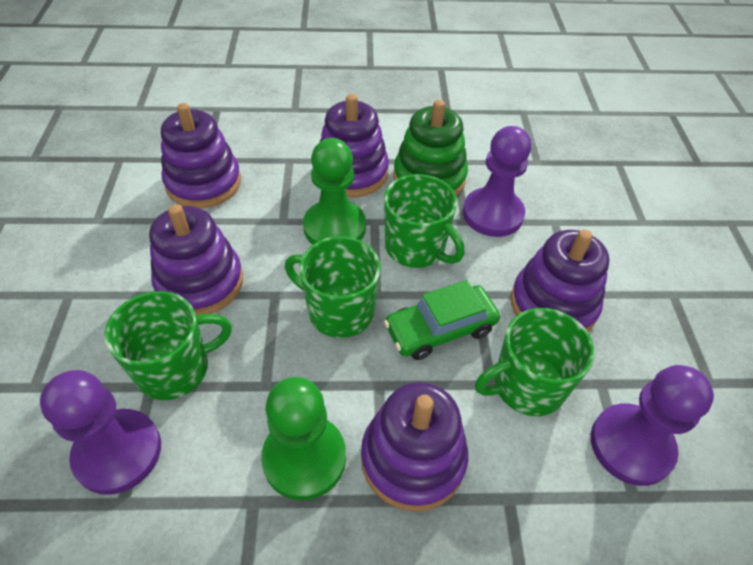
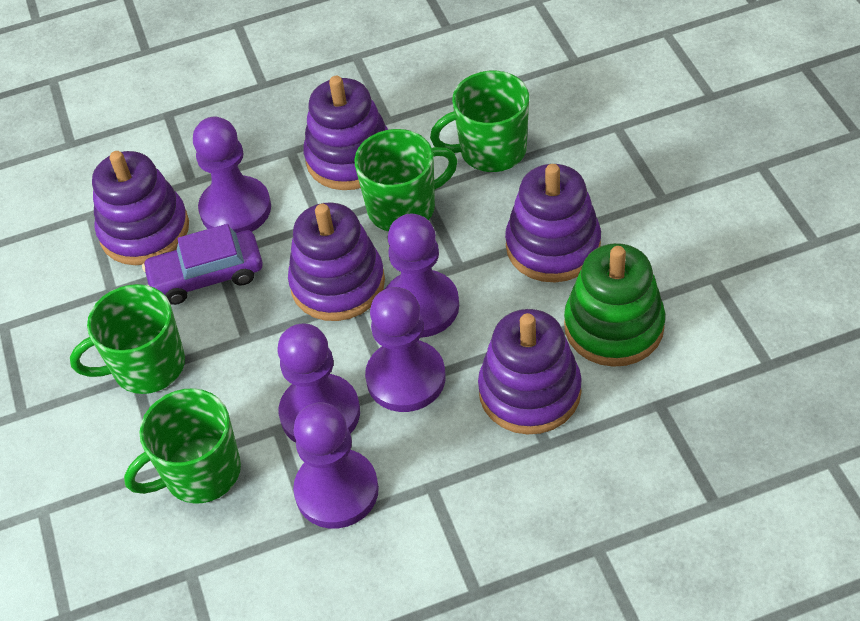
green car: 1 -> 0
green pawn: 2 -> 0
purple car: 0 -> 1
purple pawn: 3 -> 5

